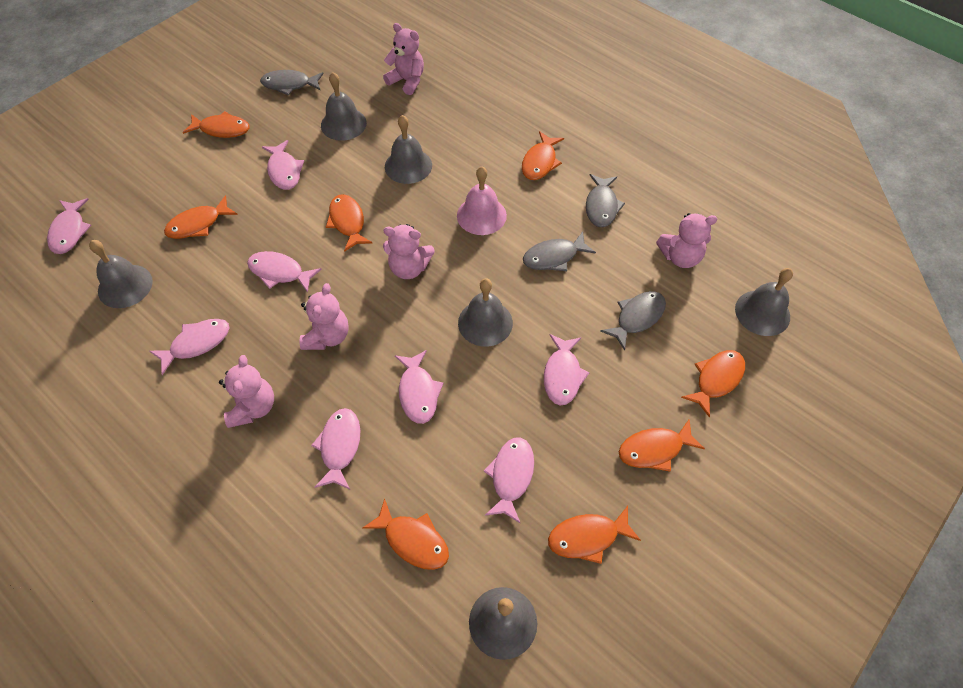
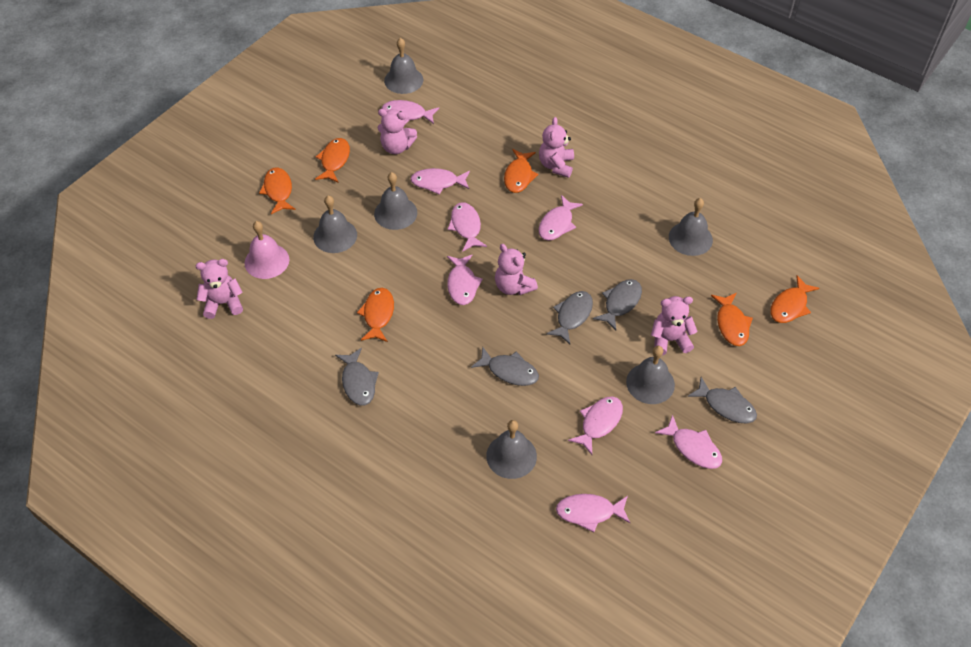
grey fish: 4 -> 5
orange fish: 8 -> 6

